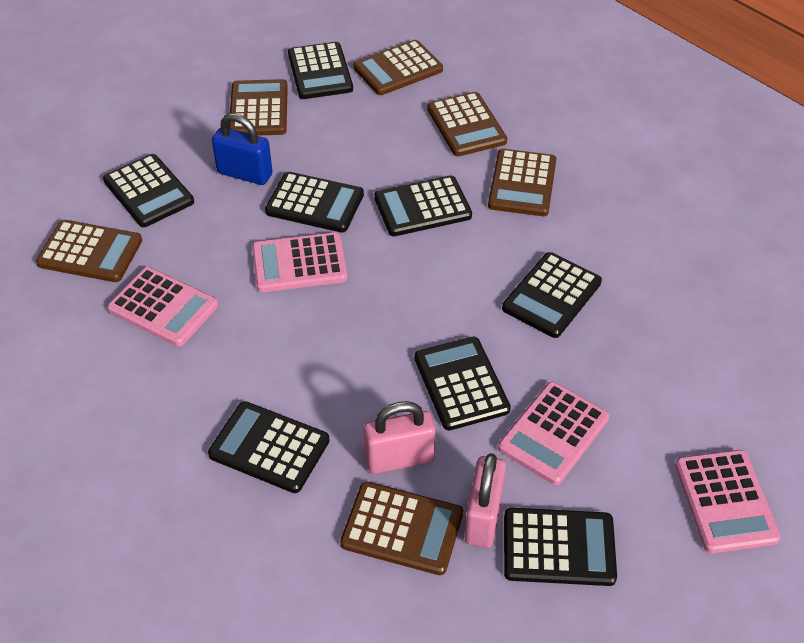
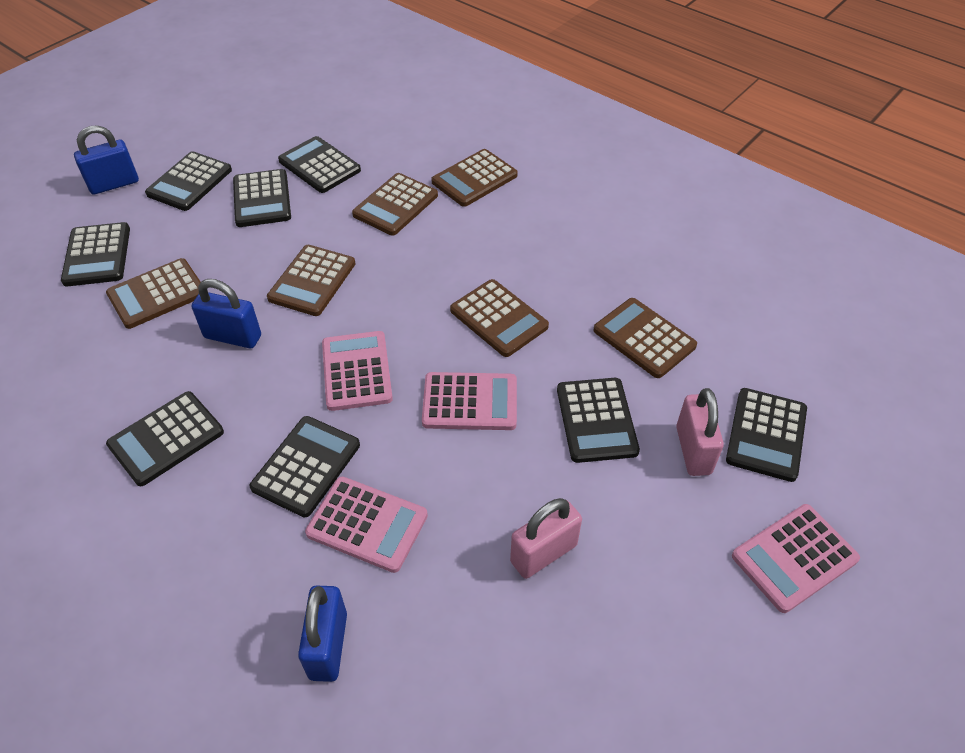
blue padlock: 1 -> 3

